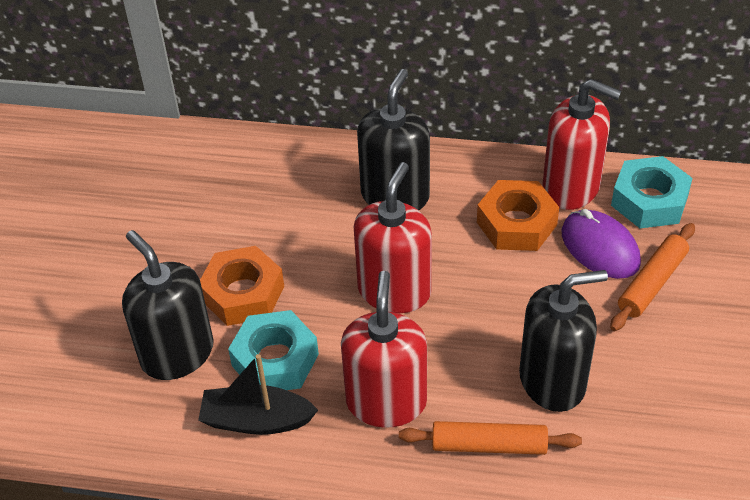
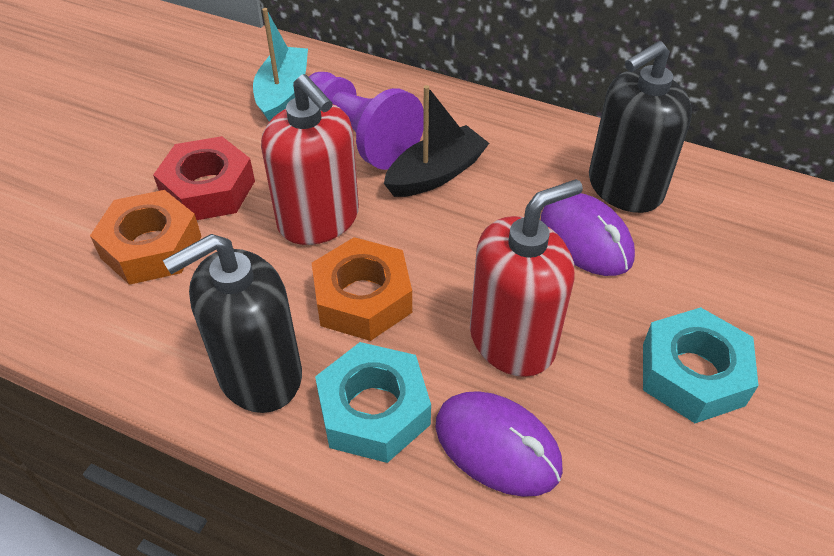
black soap dispenser: 3 -> 2
orange rolling pin: 2 -> 0
purple mouse: 1 -> 2
purple pawn: 0 -> 1
red nut: 0 -> 1
red soap dispenser: 3 -> 2
turquoise boat: 0 -> 1

